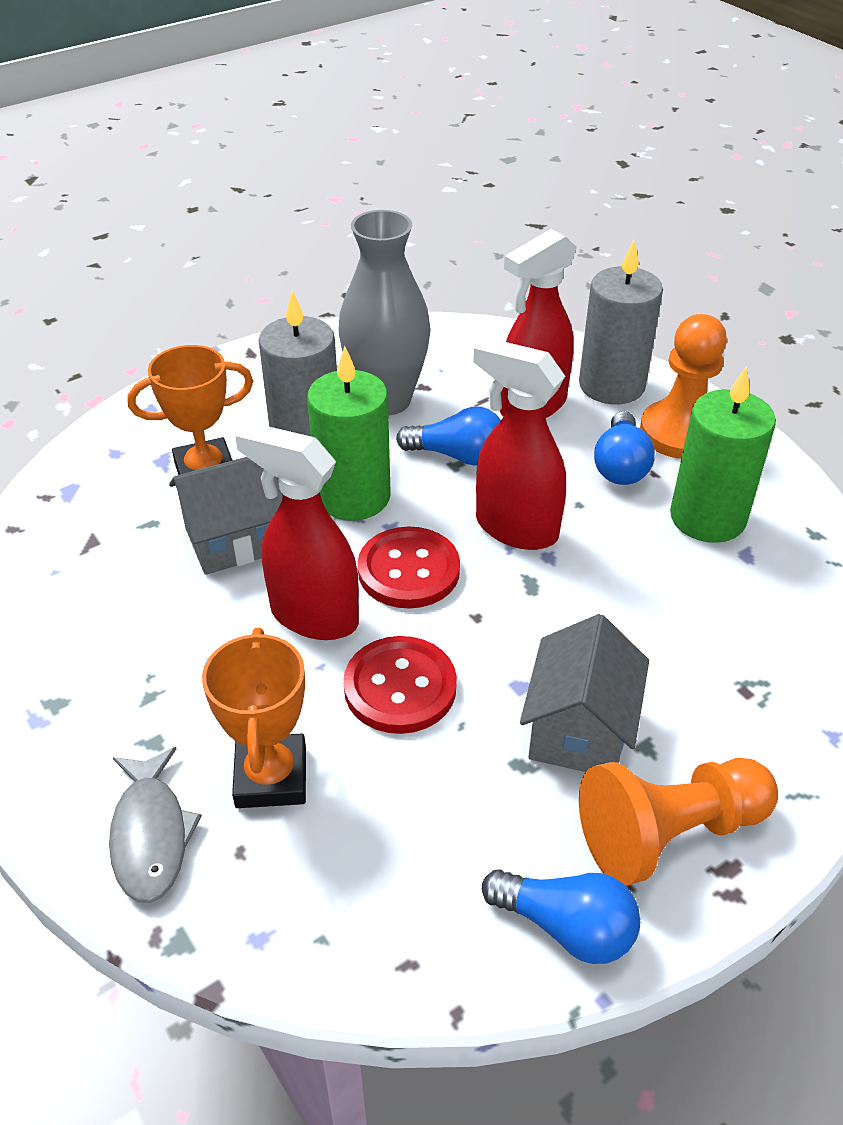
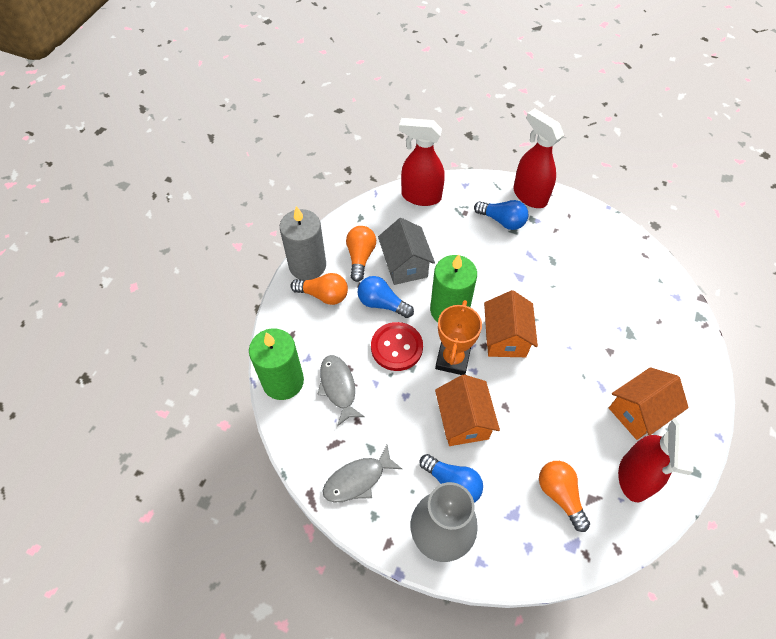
grey candle: 2 -> 1
grey fish: 1 -> 2
grey house: 2 -> 1
orange house: 0 -> 3
orange light bulb: 0 -> 3
orange pawn: 2 -> 0
orange trophy: 2 -> 1
red button: 2 -> 1

